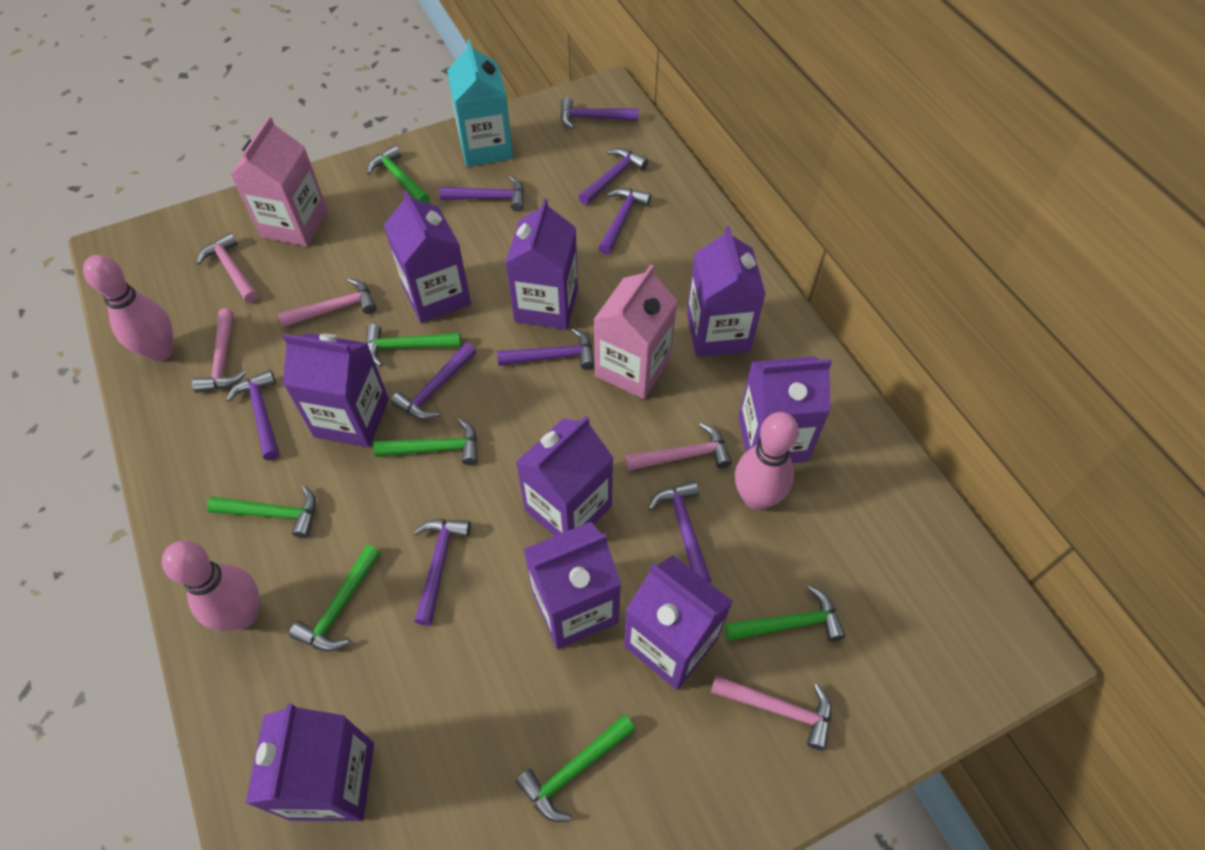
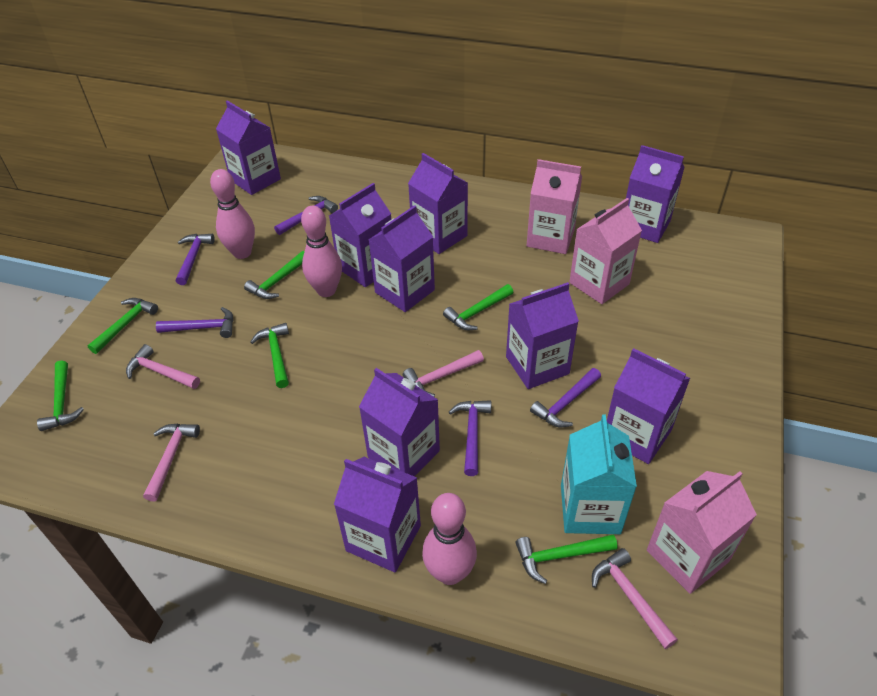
green hammer: 7 -> 6
pink carton: 2 -> 3
pink hammer: 5 -> 4
purple hammer: 9 -> 5

